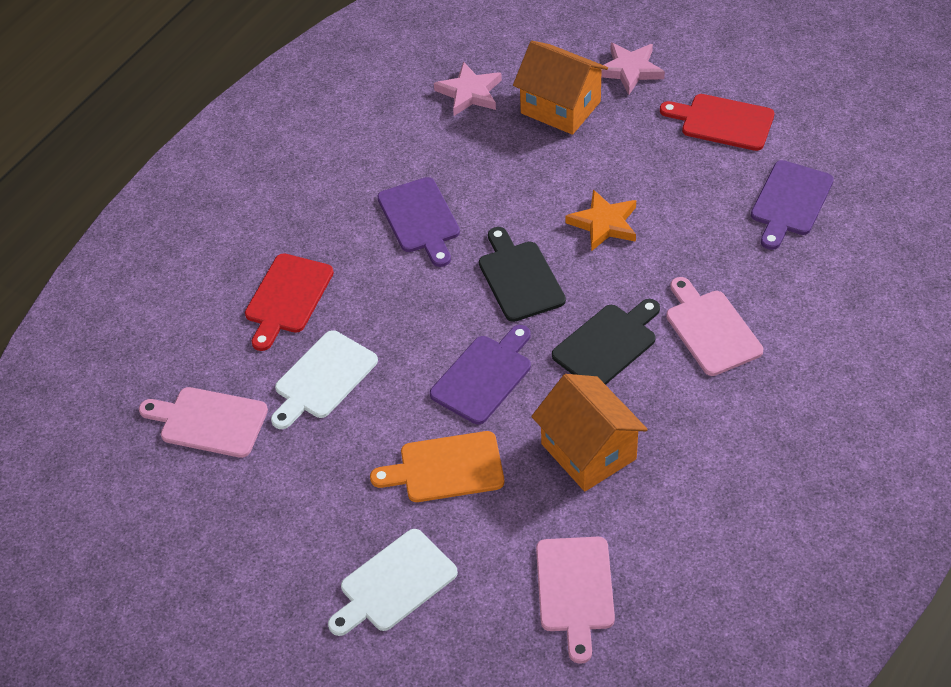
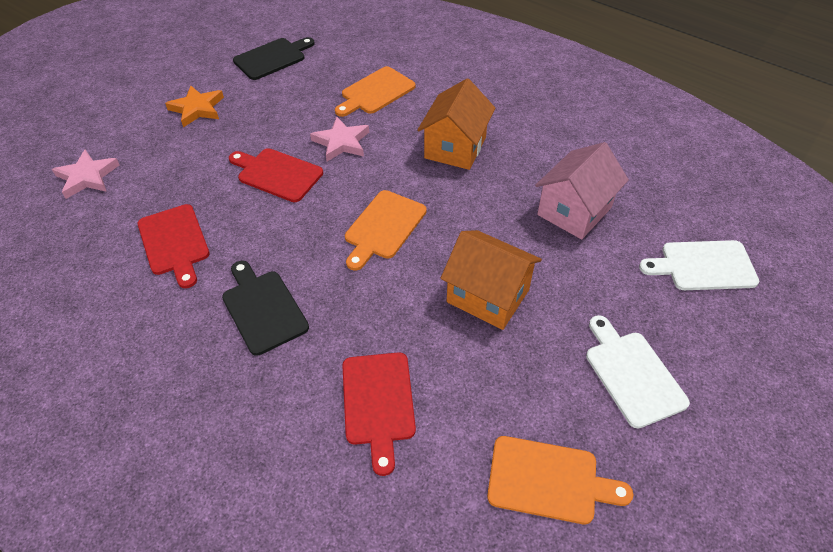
orange cutting board: 1 -> 3
pink cutting board: 3 -> 0
pink house: 0 -> 1
purple cutting board: 3 -> 0
red cutting board: 2 -> 3

